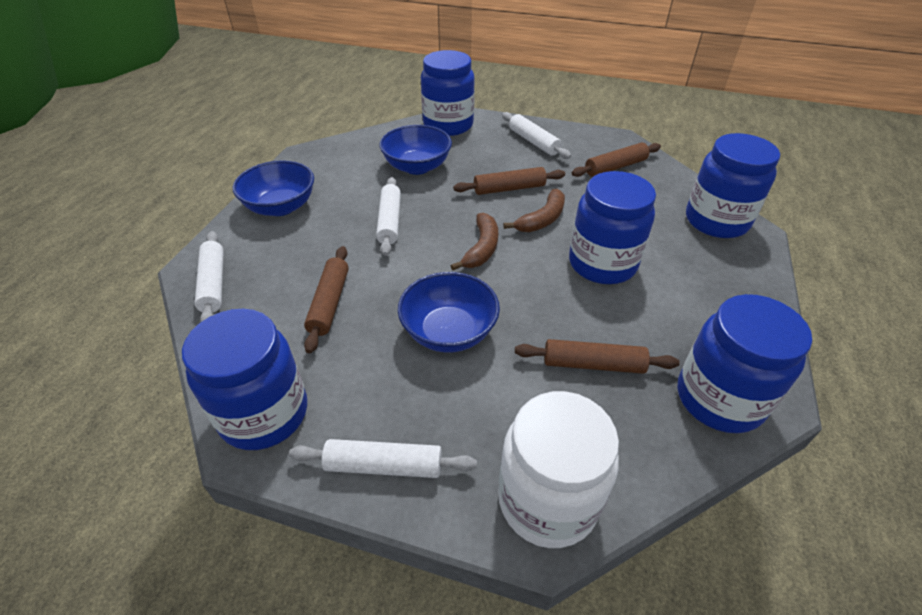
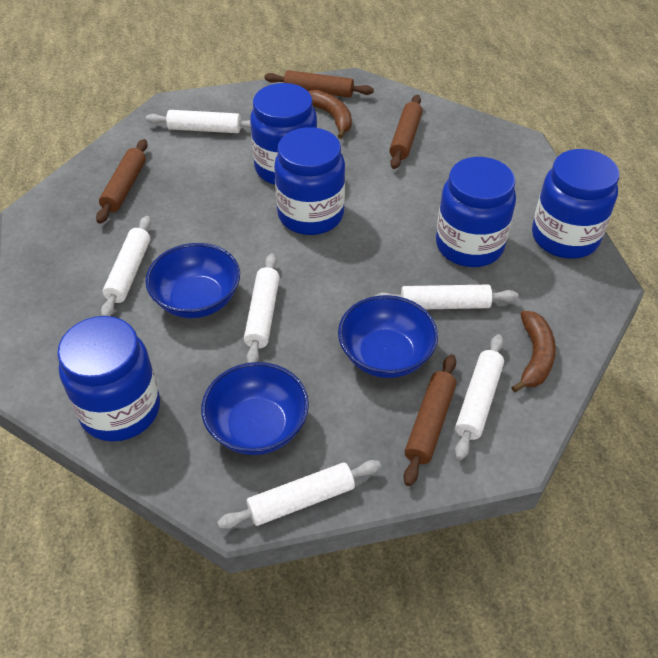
white jar: 1 -> 0
white rolling pin: 4 -> 6

